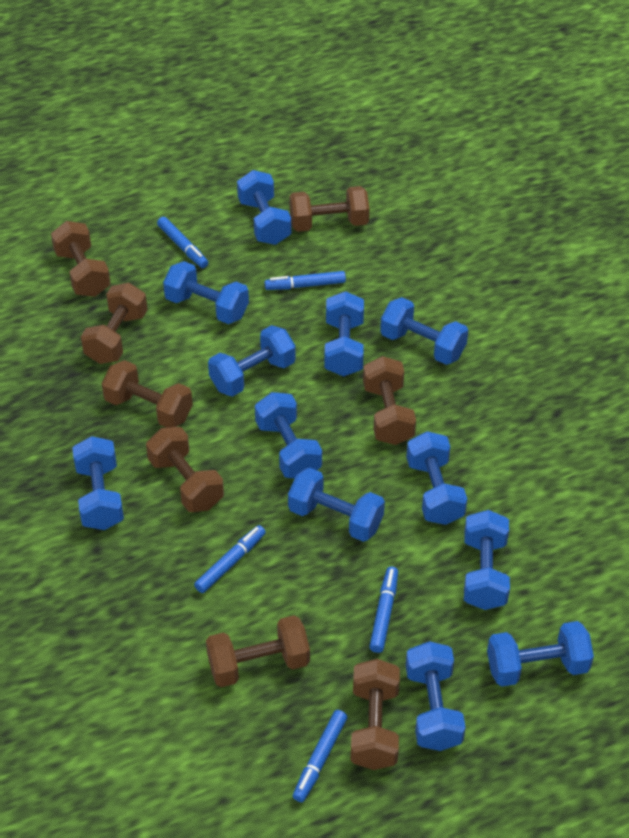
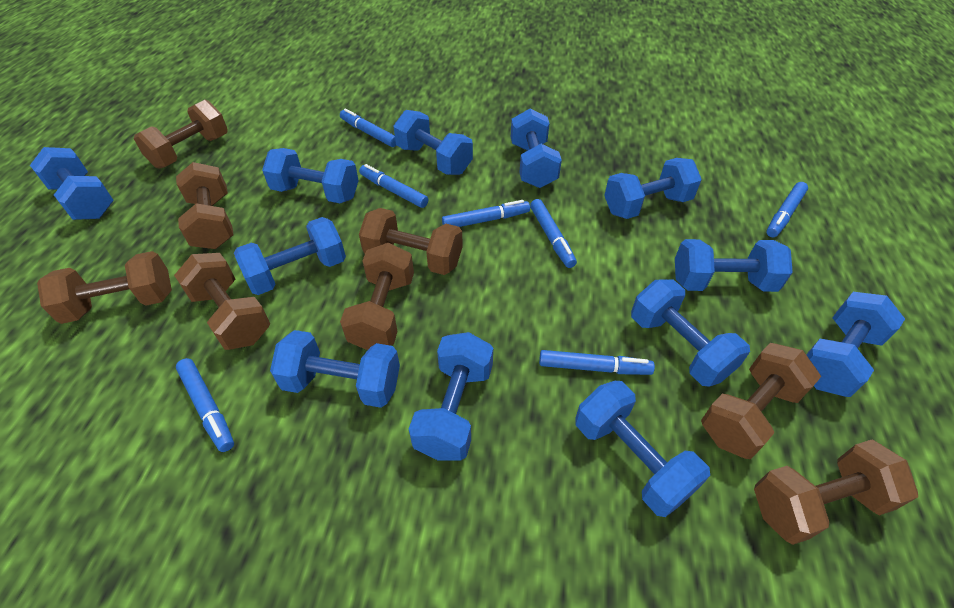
blue marker: 5 -> 7

